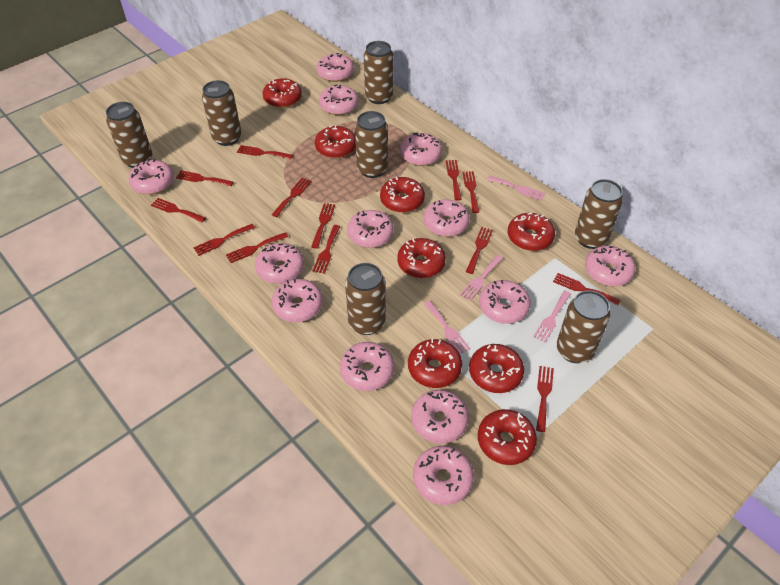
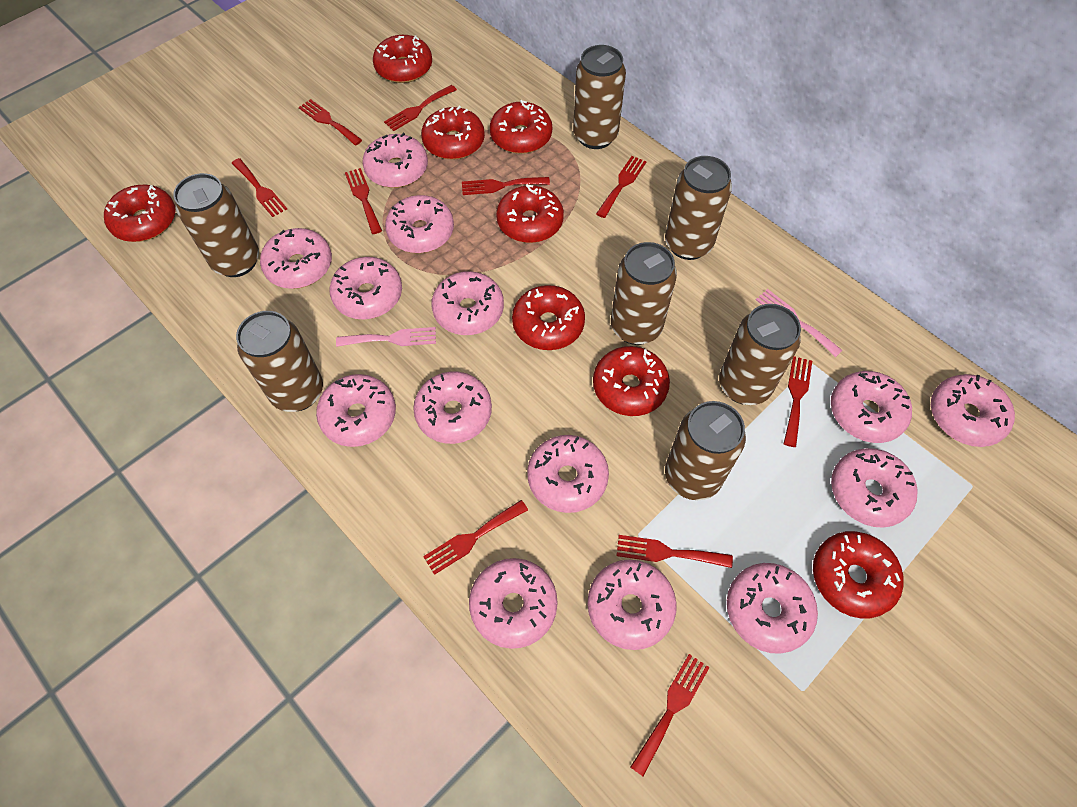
pink donut: 13 -> 14
pink fork: 4 -> 2
red fork: 13 -> 10

